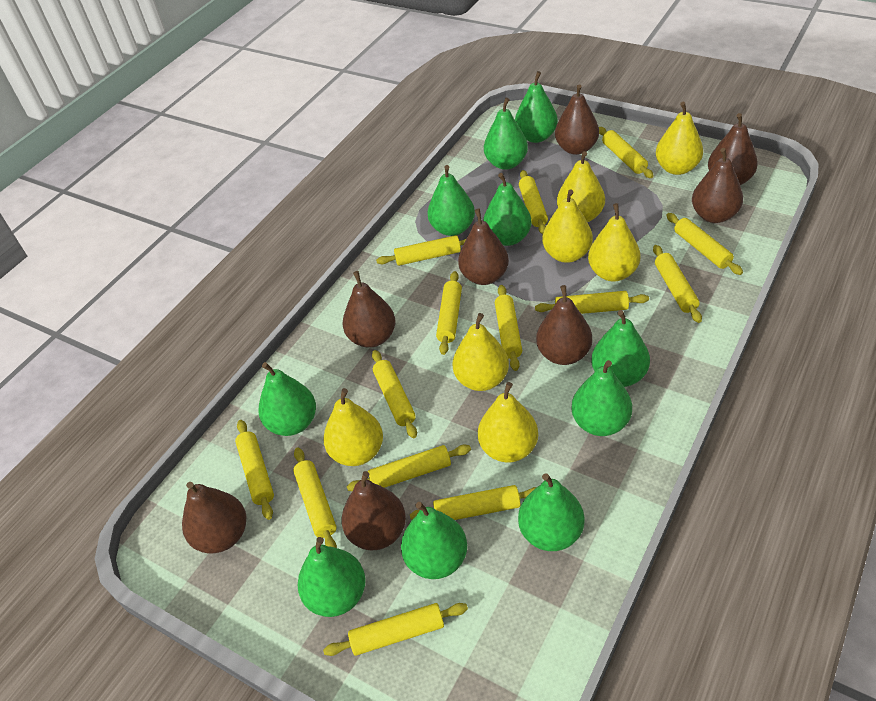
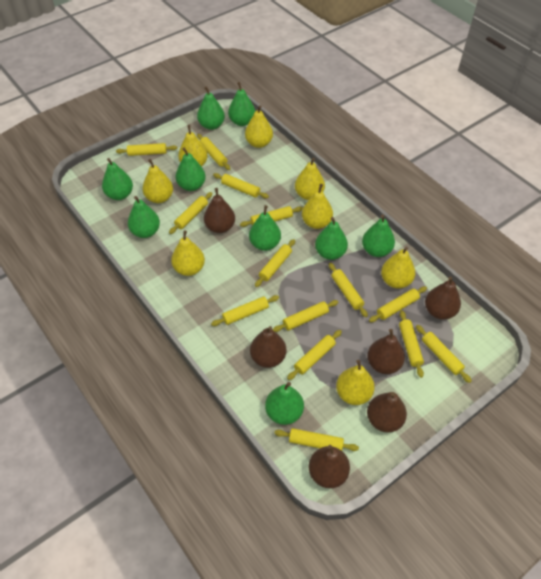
brown pear: 8 -> 6
green pear: 10 -> 9
yellow pear: 7 -> 8

